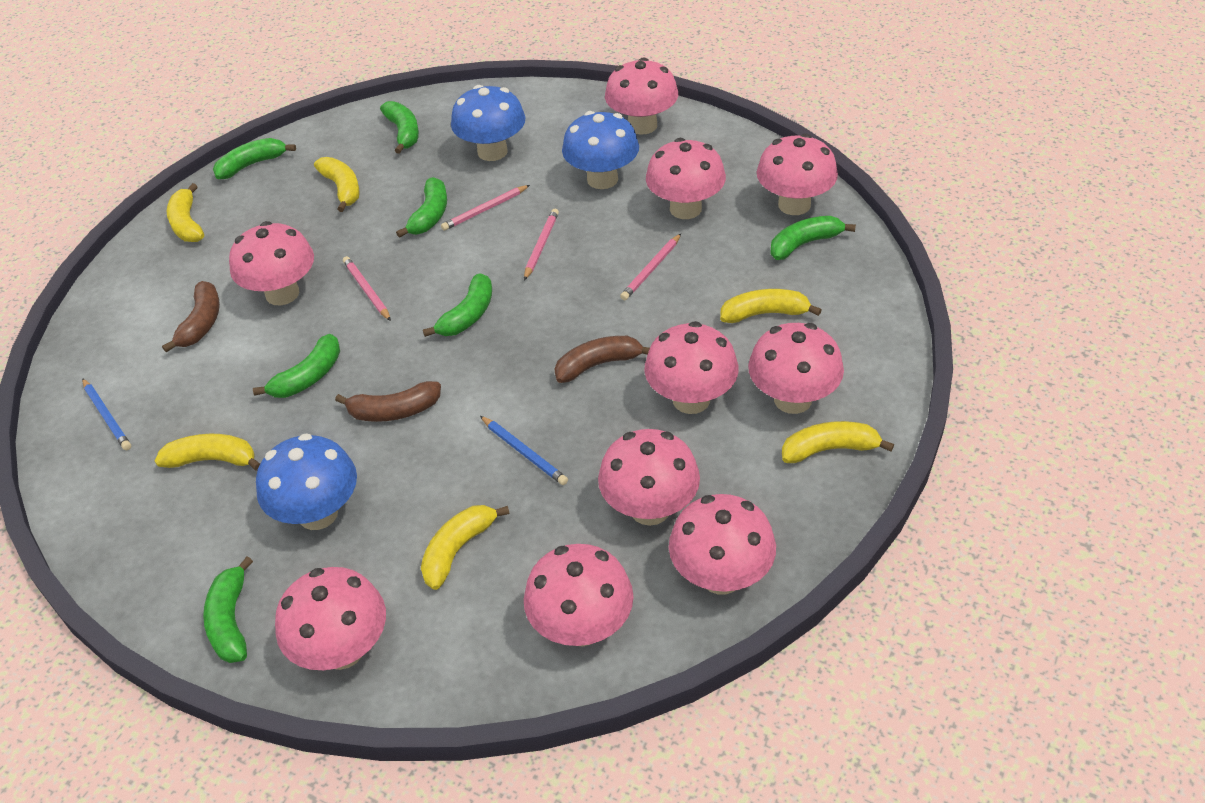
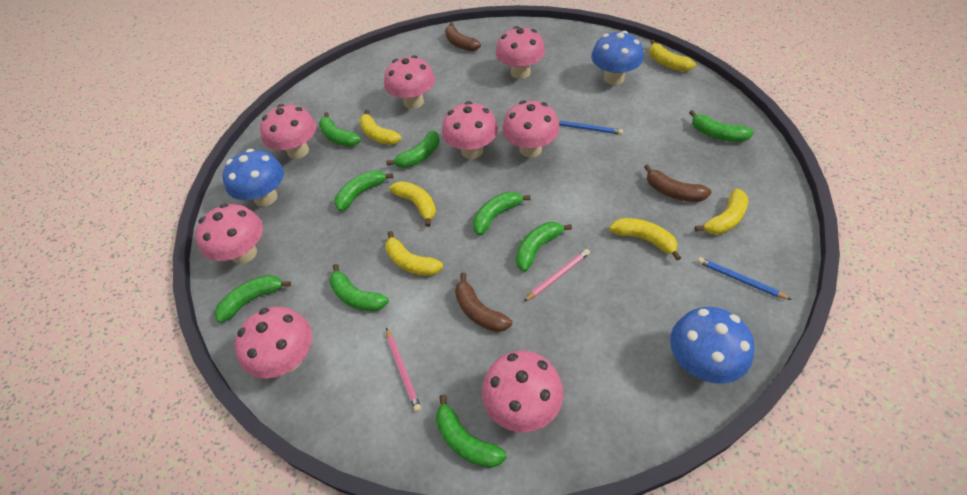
green banana: 7 -> 9
pink mushroom: 10 -> 8
pink pencil: 4 -> 2

